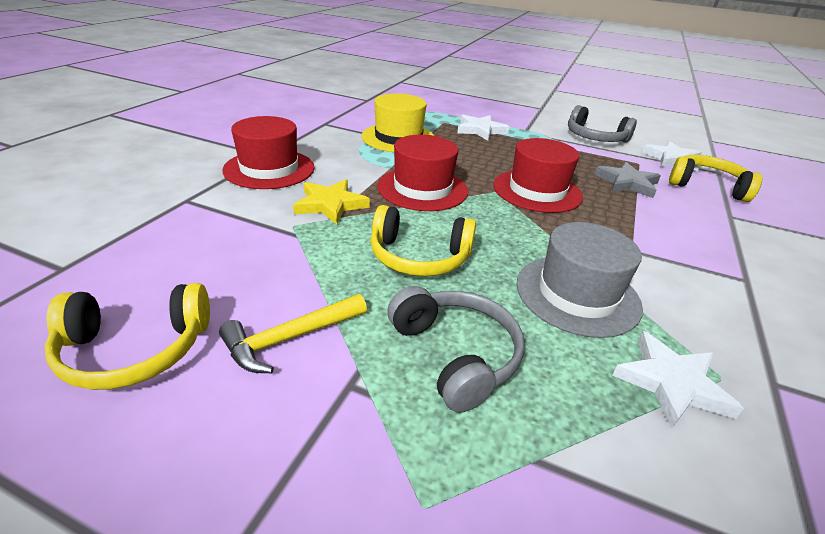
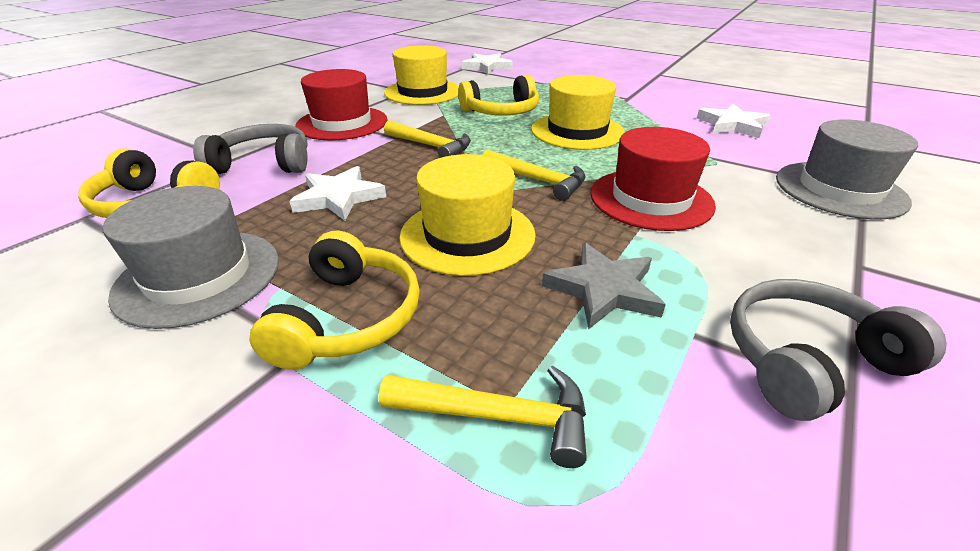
grey hat: 1 -> 2
red hat: 3 -> 2
yellow hammer: 1 -> 3
yellow hat: 1 -> 3
yellow star: 1 -> 0

